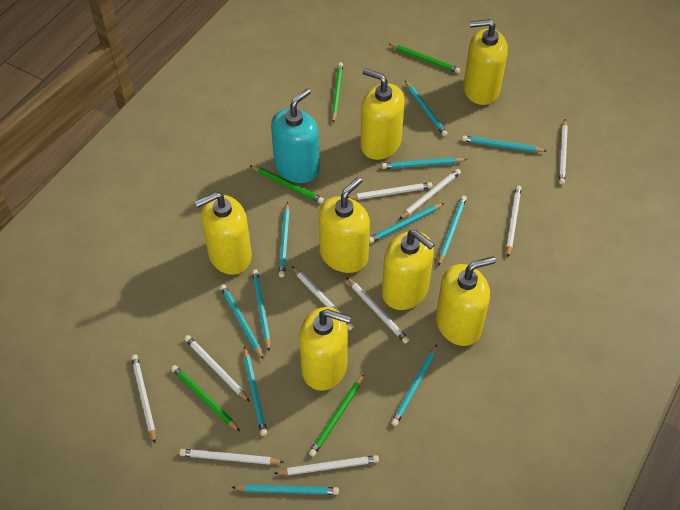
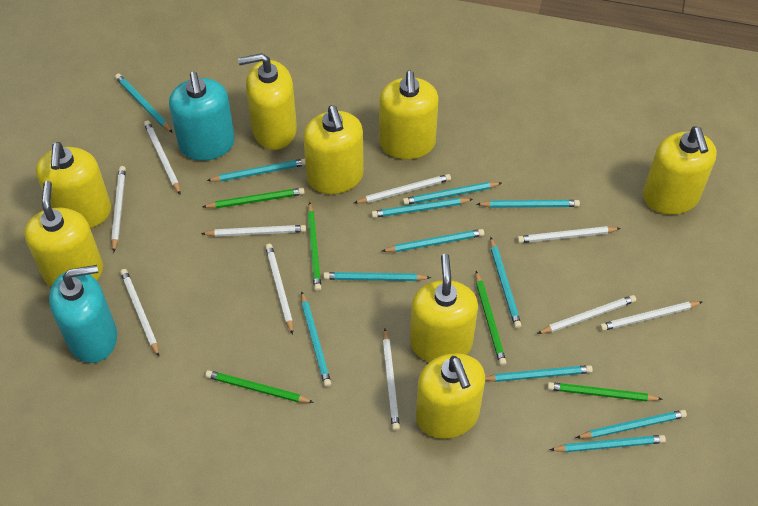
turquoise pencil: 11 -> 12
turquoise soap dispenser: 1 -> 2
yellow soap dispenser: 7 -> 8

